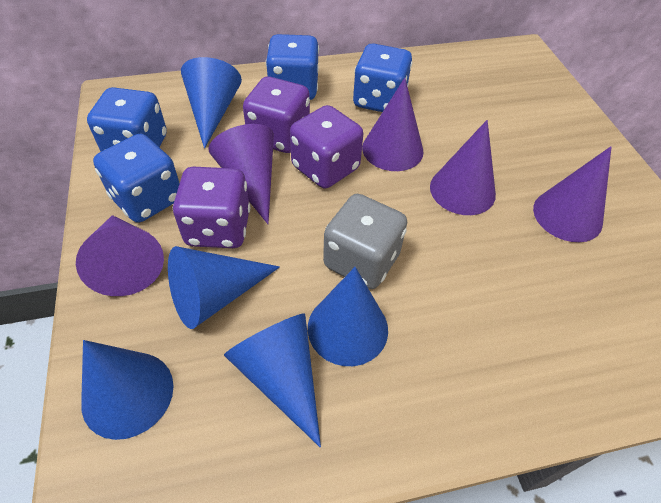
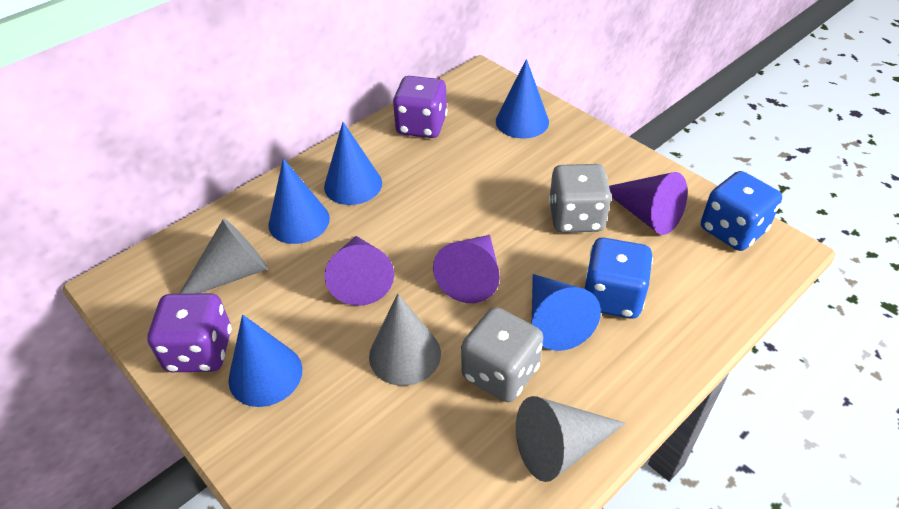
blue dice: 4 -> 2
grey cone: 0 -> 3
grey dice: 1 -> 2
purple cone: 5 -> 3
purple dice: 3 -> 2

